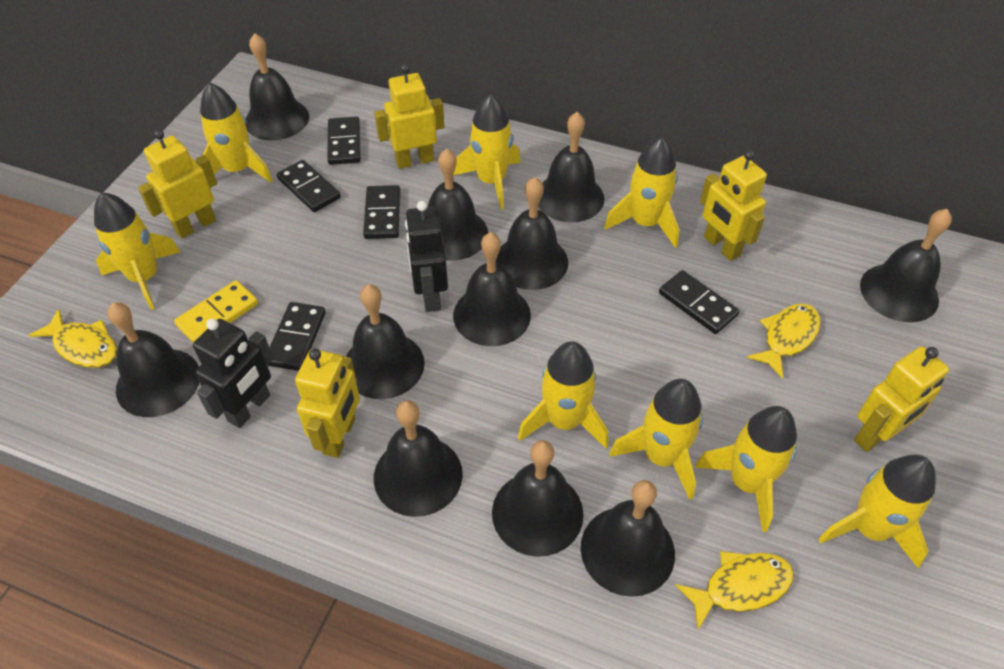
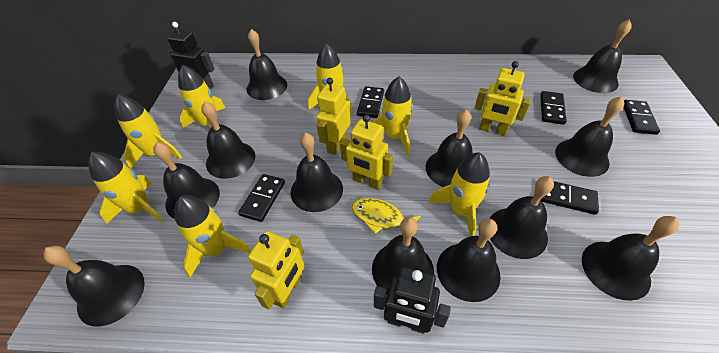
black bell: 11 -> 12
yellow domino: 1 -> 0
yellow fish: 3 -> 1
yellow robot: 5 -> 4
yellow rocket: 8 -> 7

